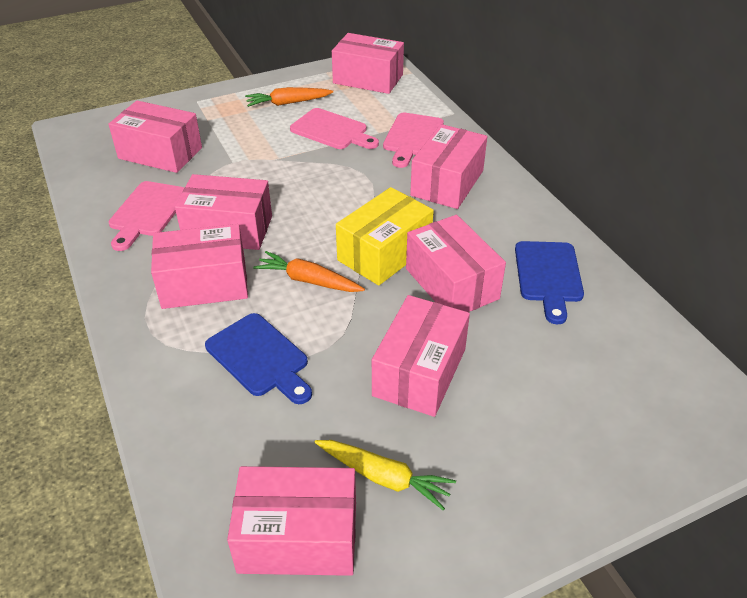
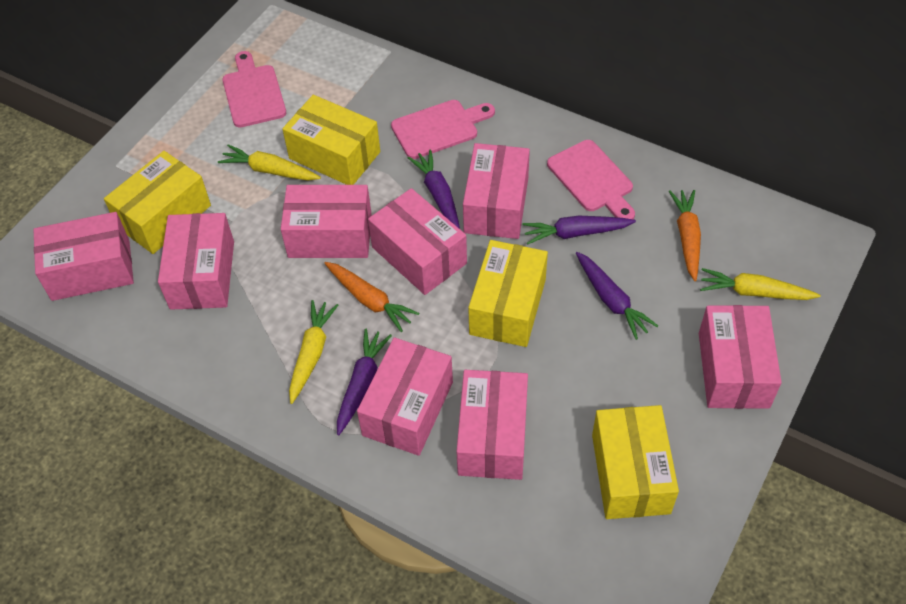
blue cutting board: 2 -> 0
purple carrot: 0 -> 4
yellow box: 1 -> 4
yellow carrot: 1 -> 3

